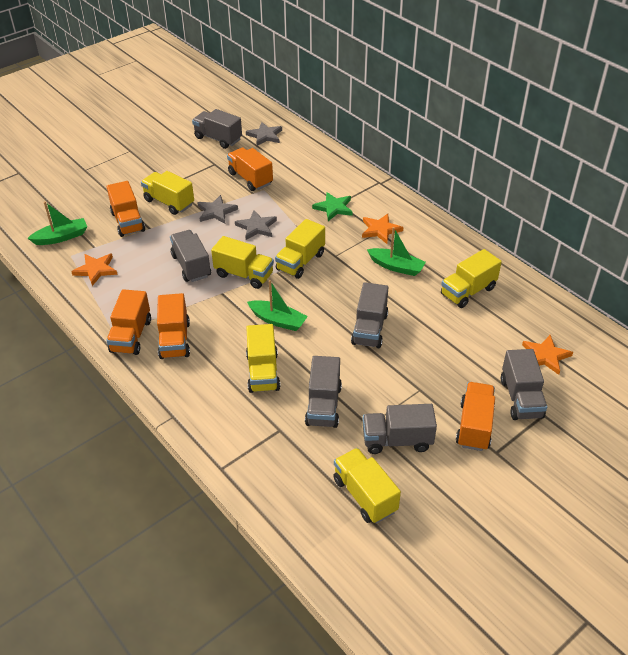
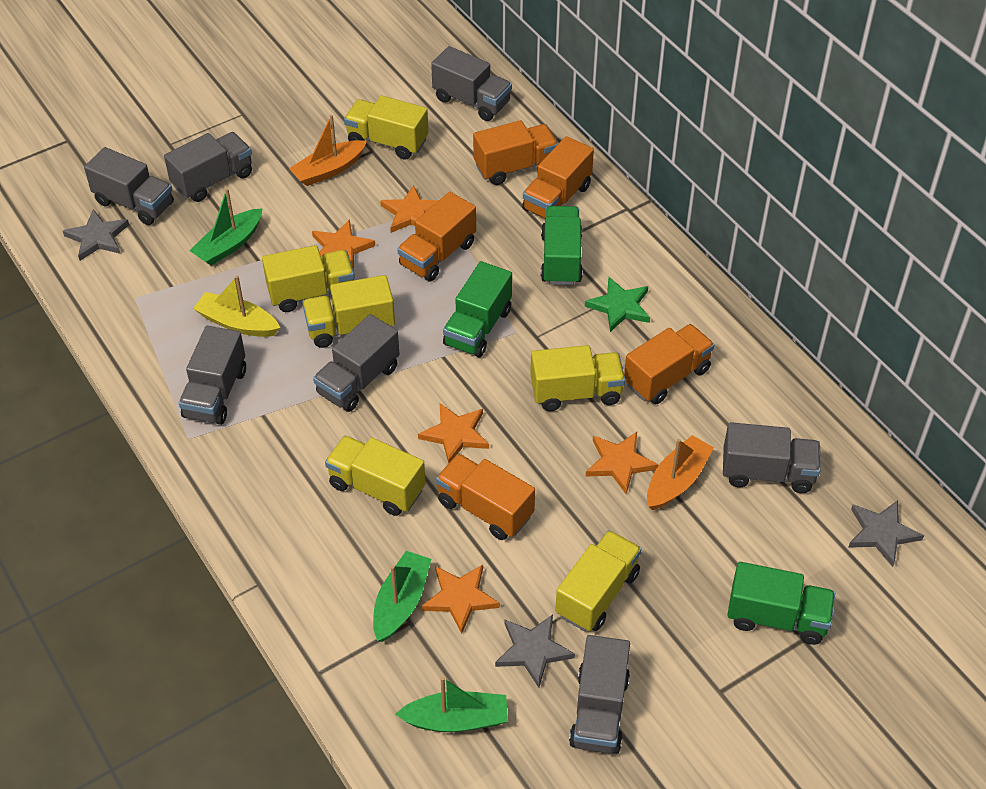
green truck: 0 -> 3
grey truck: 6 -> 7
orange boat: 0 -> 2
orange star: 3 -> 5
yellow boat: 0 -> 1

